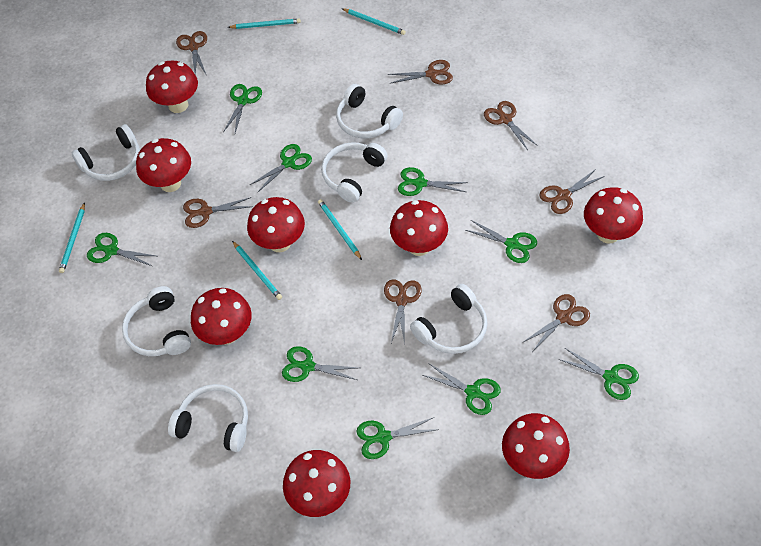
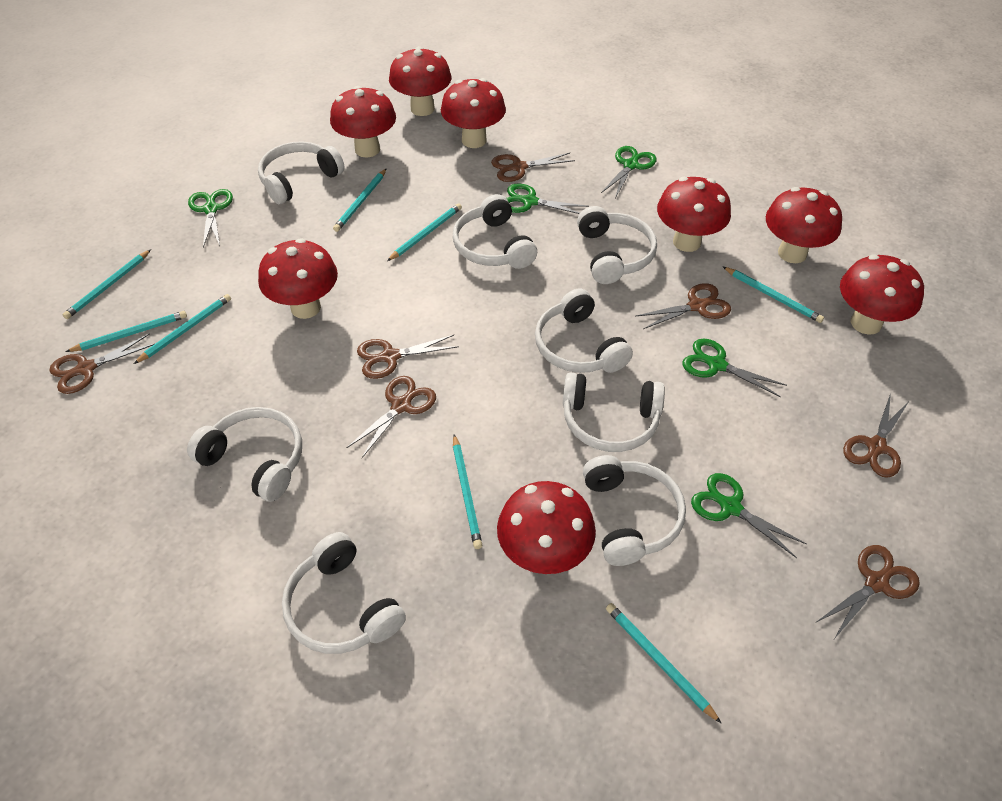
green scissors: 9 -> 5
turquoise pencil: 5 -> 8
white headphones: 6 -> 8

